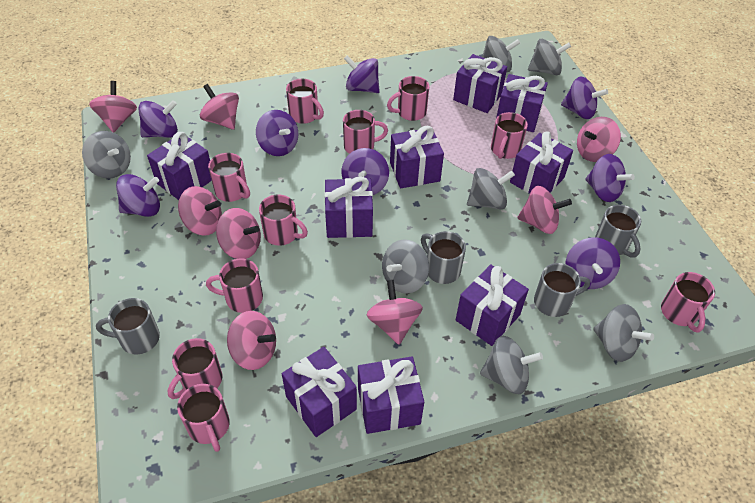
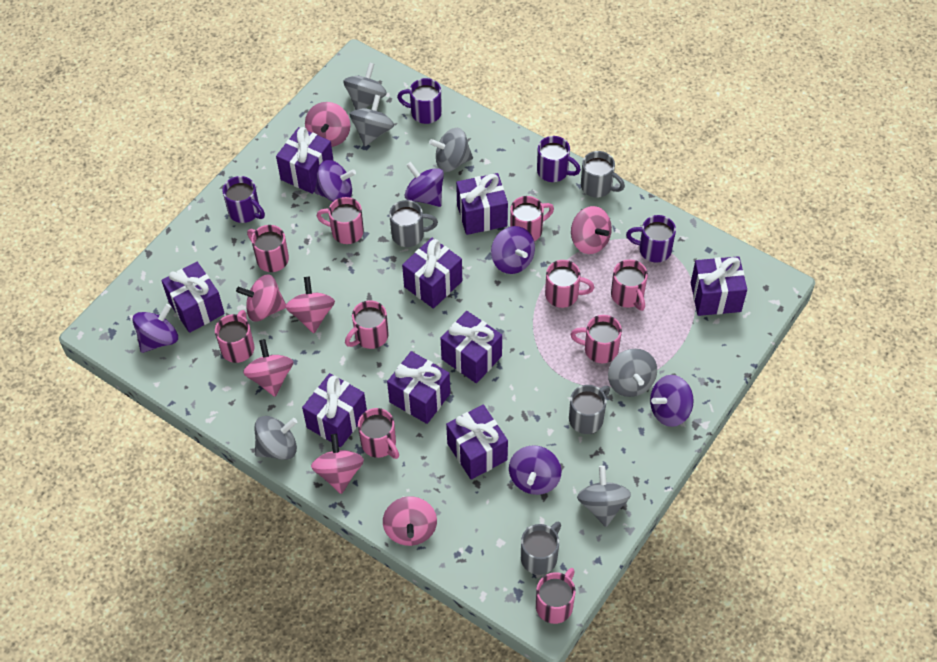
grey spinning top: 7 -> 6
pink spinning top: 8 -> 7
purple mug: 0 -> 4
purple spinning top: 8 -> 6

